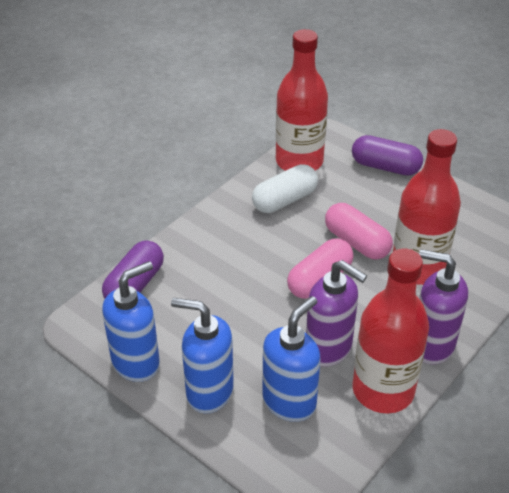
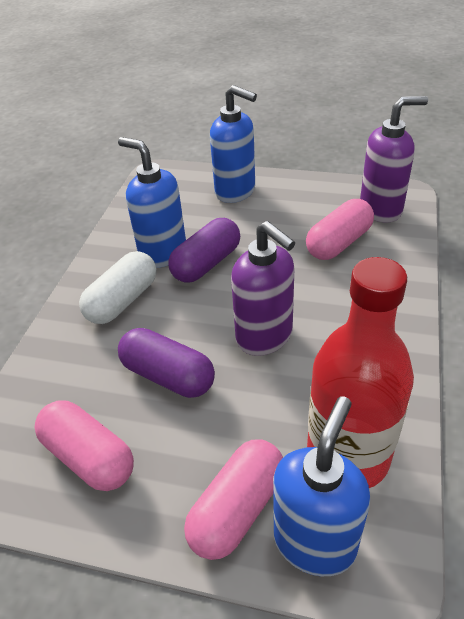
pink capsule: 2 -> 3
red bottle: 3 -> 1

